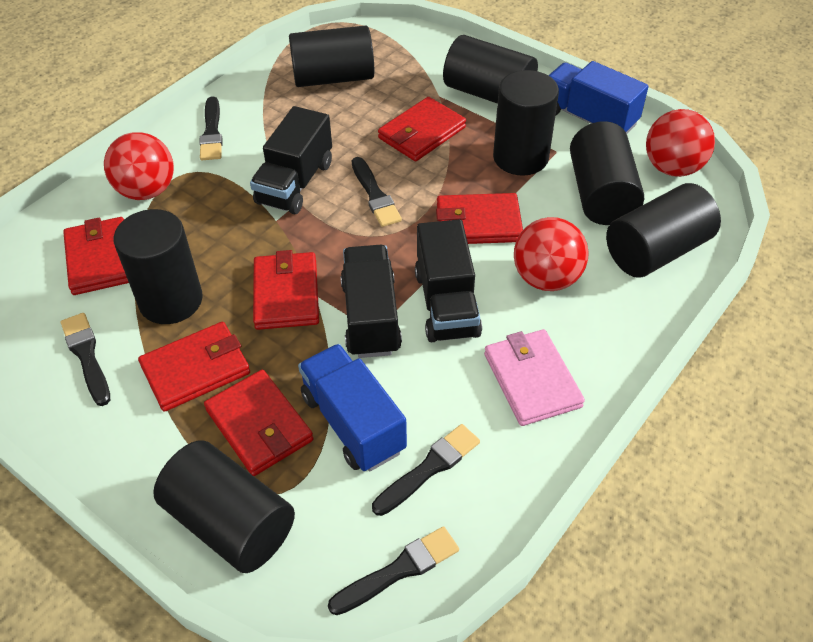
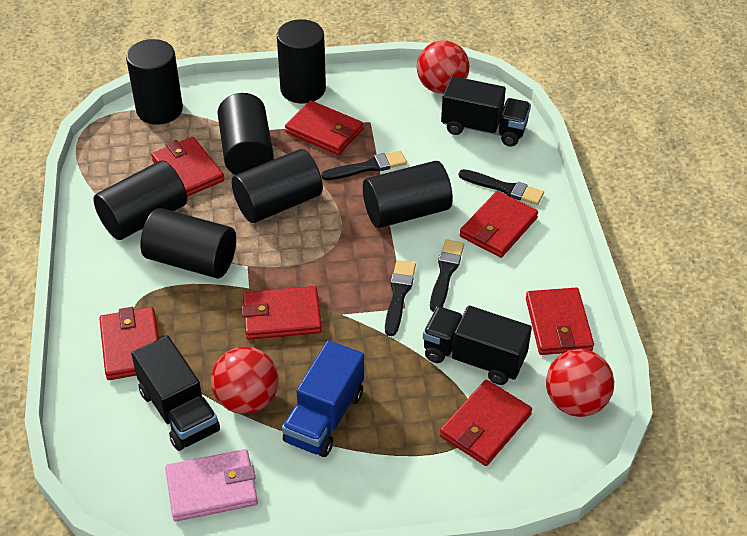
black brush: 5 -> 4
blue truck: 2 -> 1
red wallet: 6 -> 7

